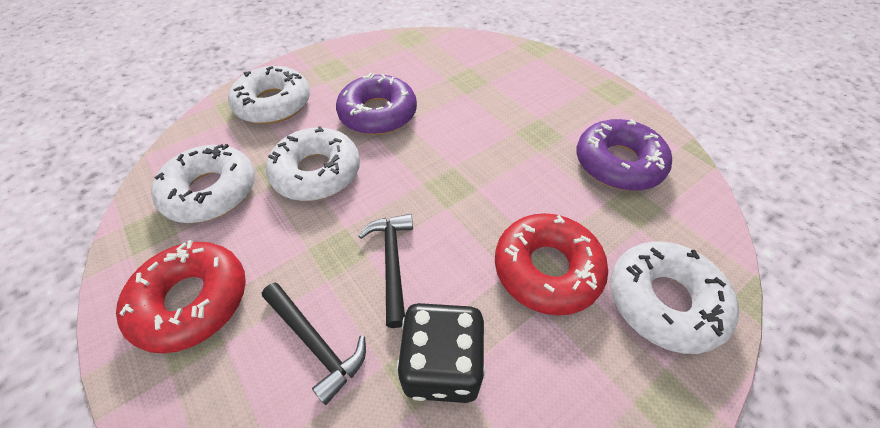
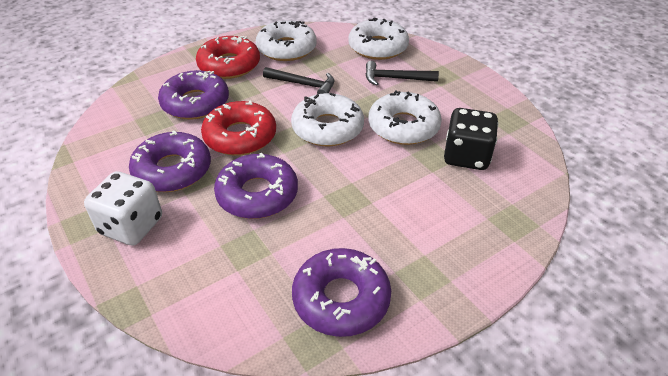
purple donut: 2 -> 4
white dice: 0 -> 1

